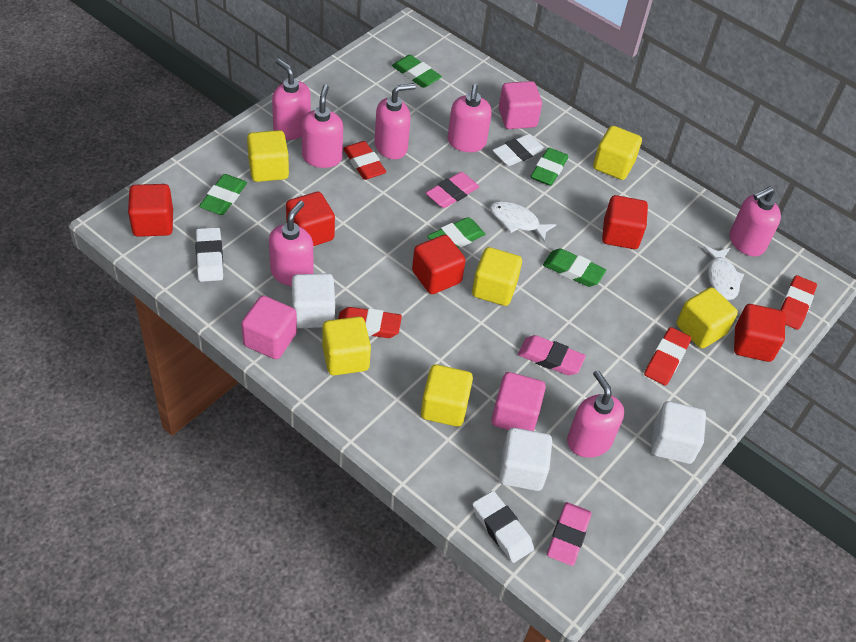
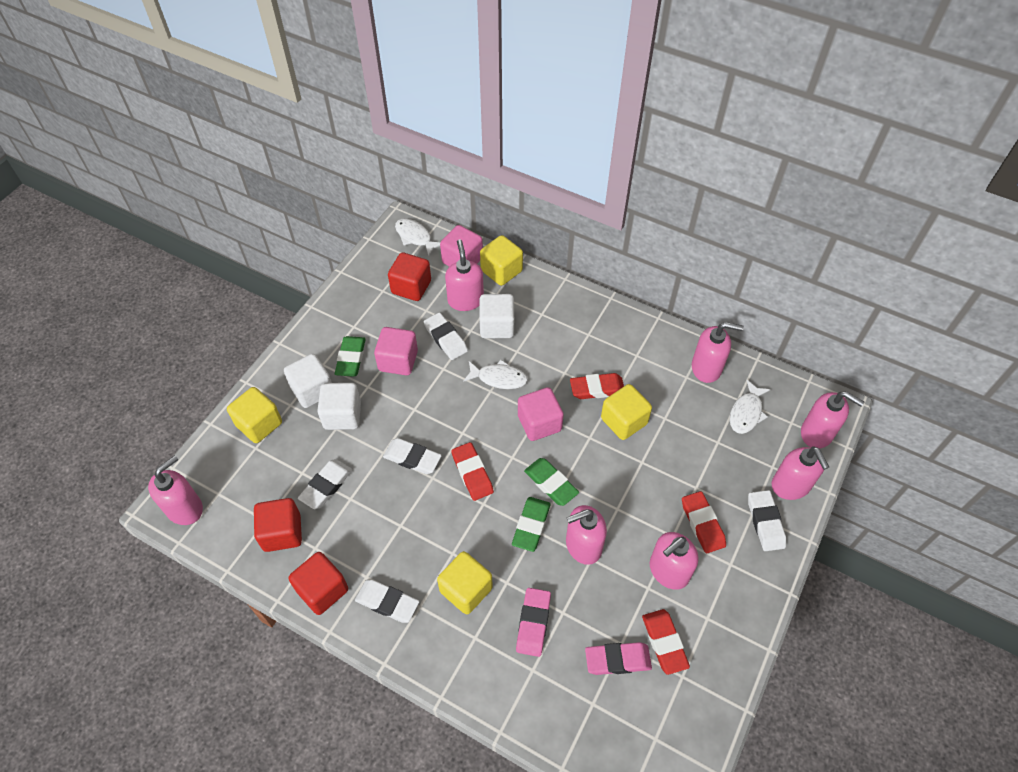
green eraser: 5 -> 3
pink eraser: 3 -> 2
red cube: 5 -> 3
white eraser: 3 -> 5
white fish: 2 -> 3
yellow cube: 6 -> 4

